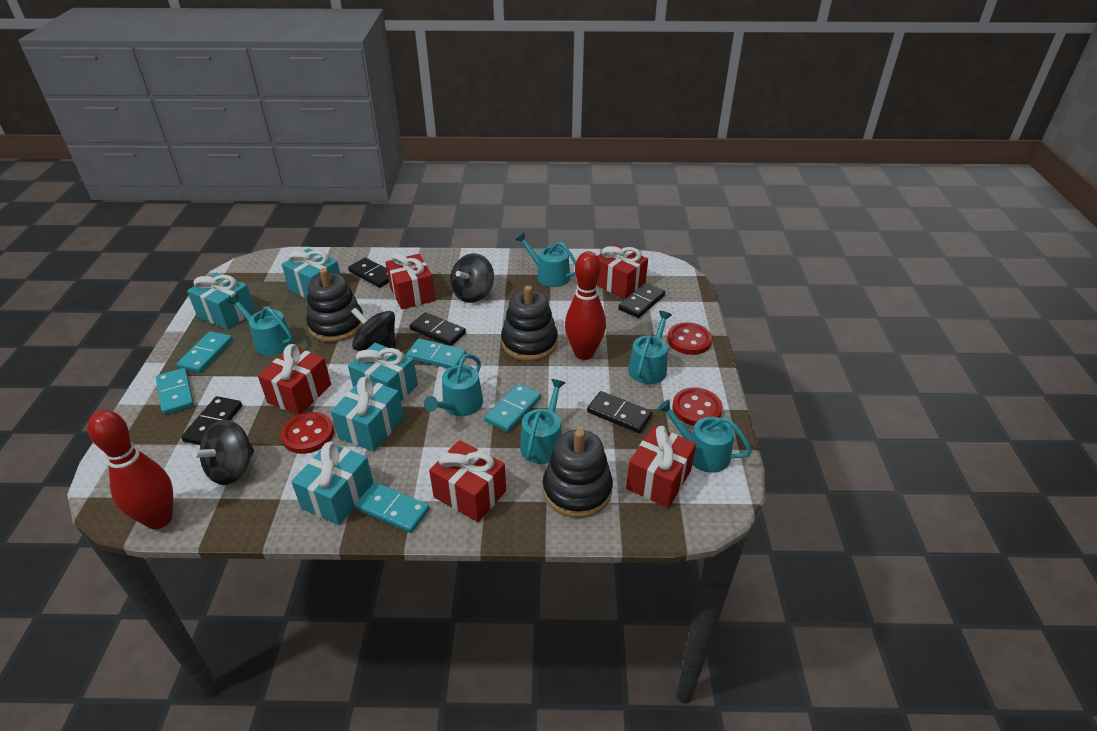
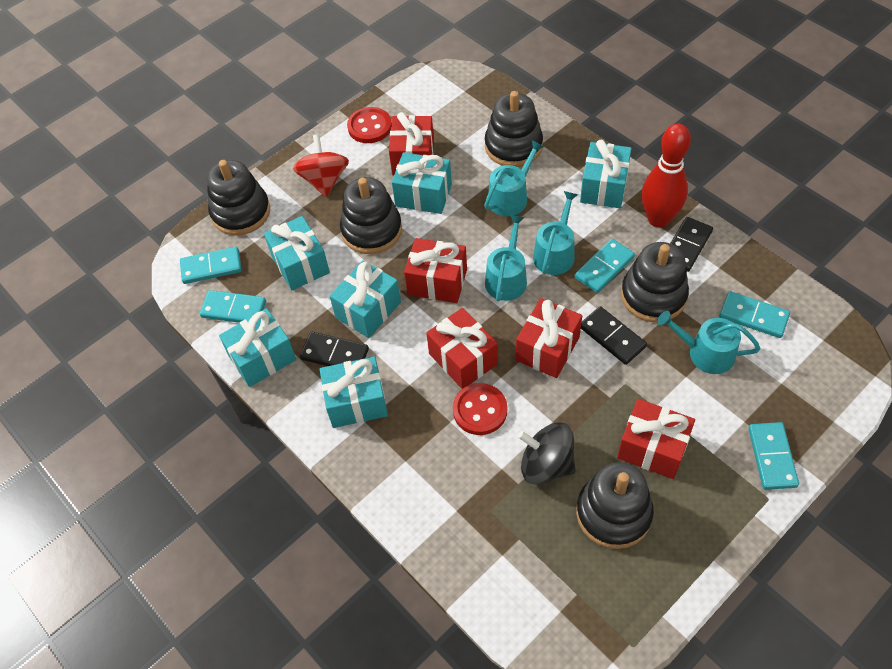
black domino: 5 -> 3
black spinning top: 3 -> 1
black stacking toy: 3 -> 5
red bowling pin: 2 -> 1
red button: 3 -> 2
red spinning top: 0 -> 1
turquoise gift: 5 -> 6
turquoise watering can: 6 -> 4

